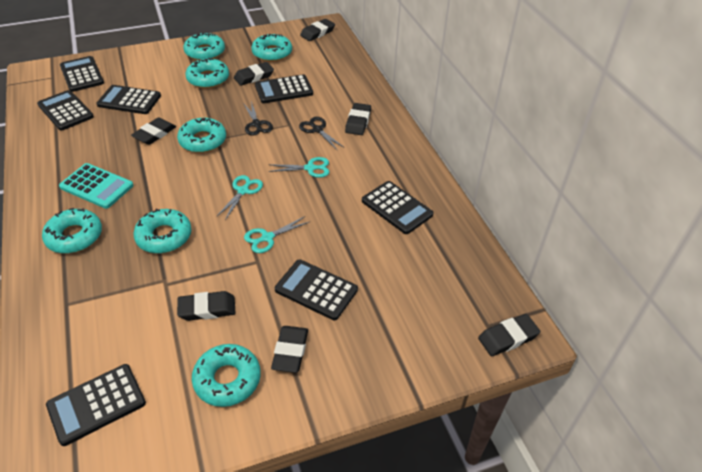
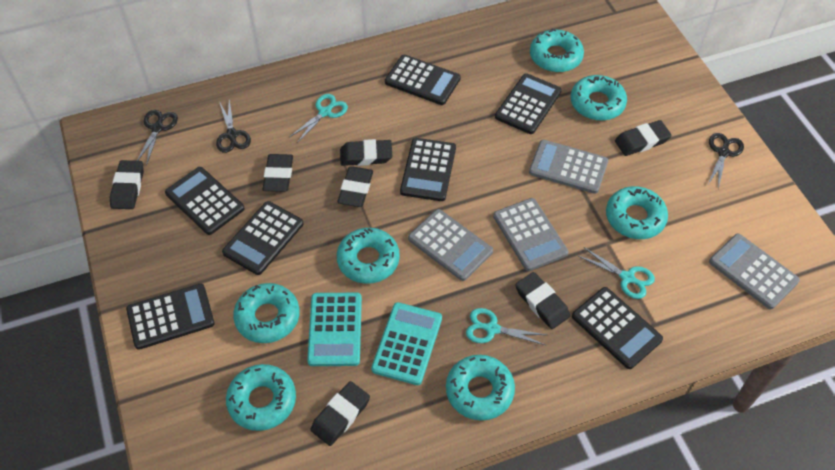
black scissors: 2 -> 3
grey calculator: 0 -> 4
turquoise calculator: 1 -> 2

